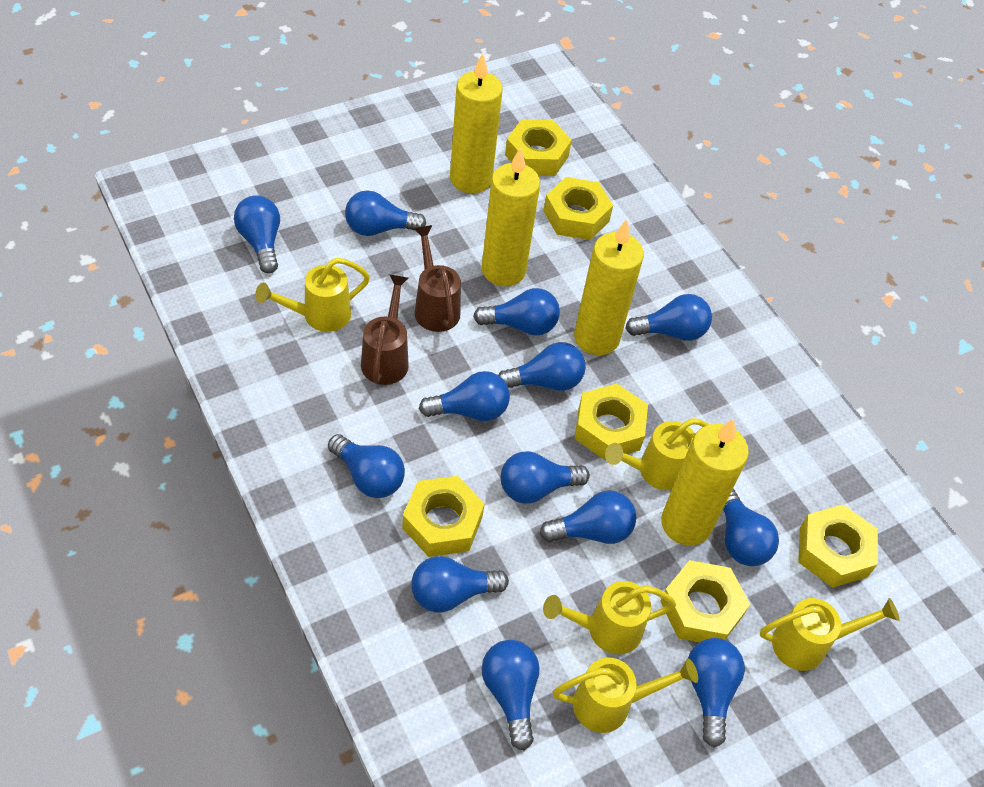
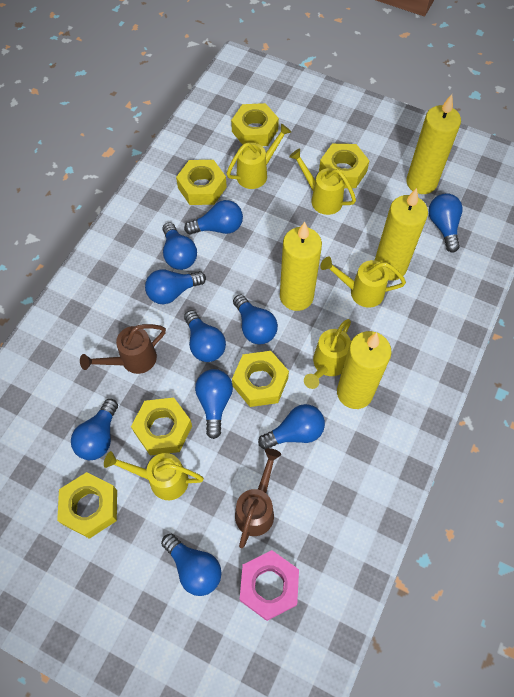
blue light bulb: 13 -> 10
pink nut: 0 -> 1

